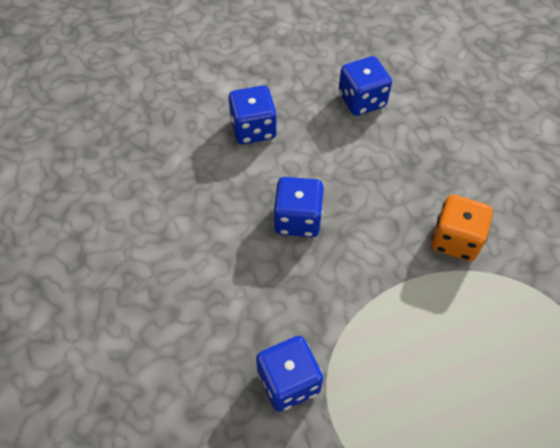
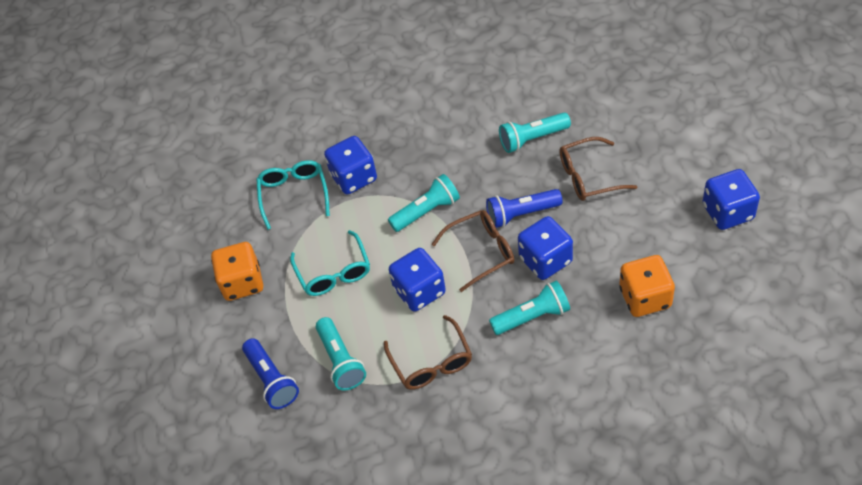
blue flashlight: 0 -> 2
brown glasses: 0 -> 3
orange dice: 1 -> 2
turquoise flashlight: 0 -> 4
turquoise glasses: 0 -> 2

